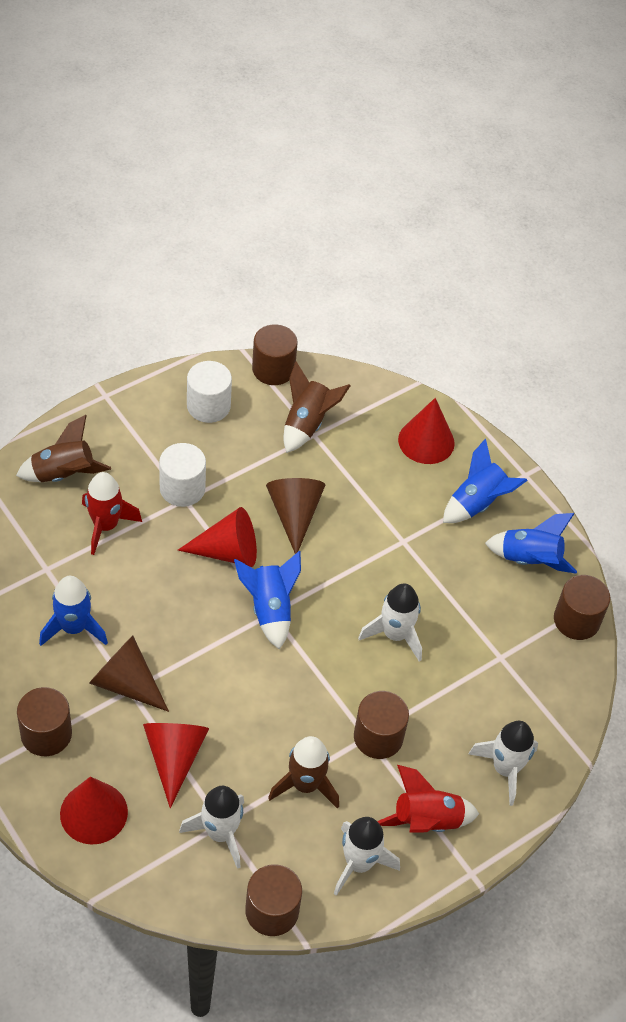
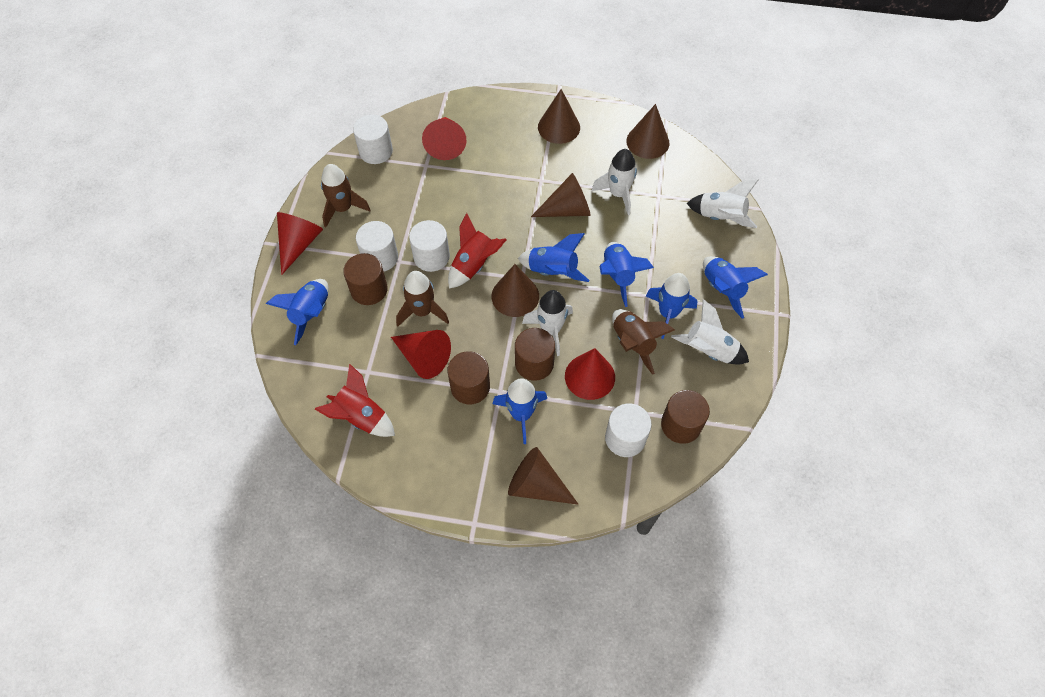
blue rocket: 4 -> 6
brown cone: 2 -> 5
brown cylinder: 5 -> 4
white cylinder: 2 -> 4

